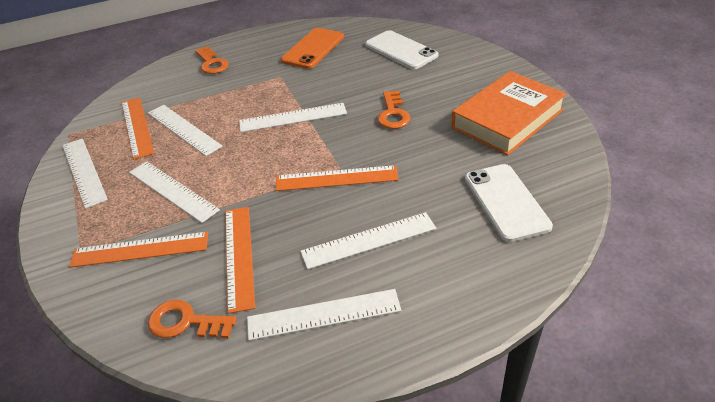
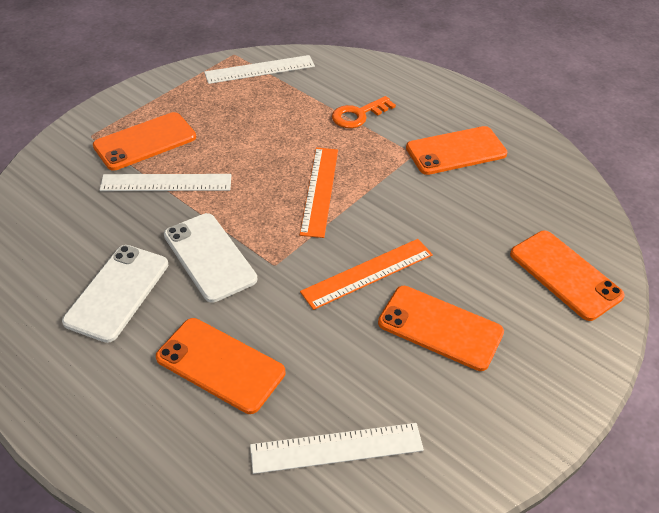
orange book: 1 -> 0
orange key: 3 -> 1
orange phone: 1 -> 5
orange ruler: 4 -> 2
white ruler: 6 -> 3

